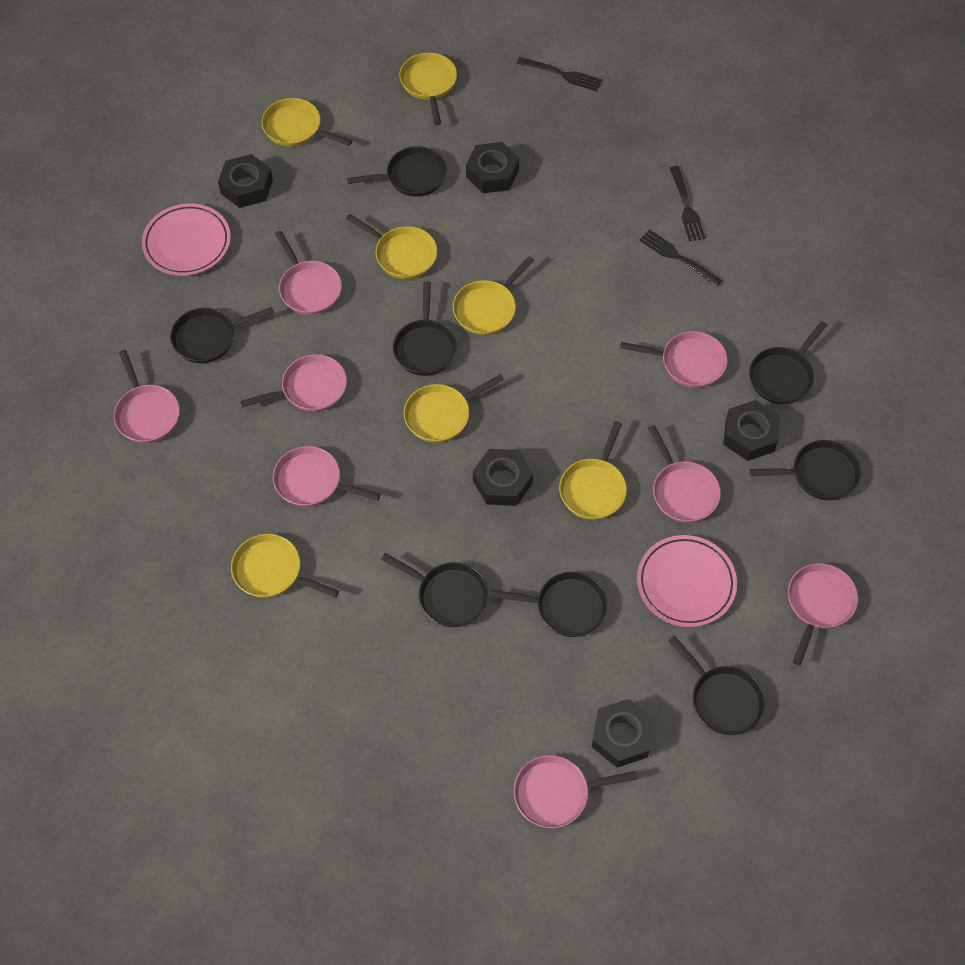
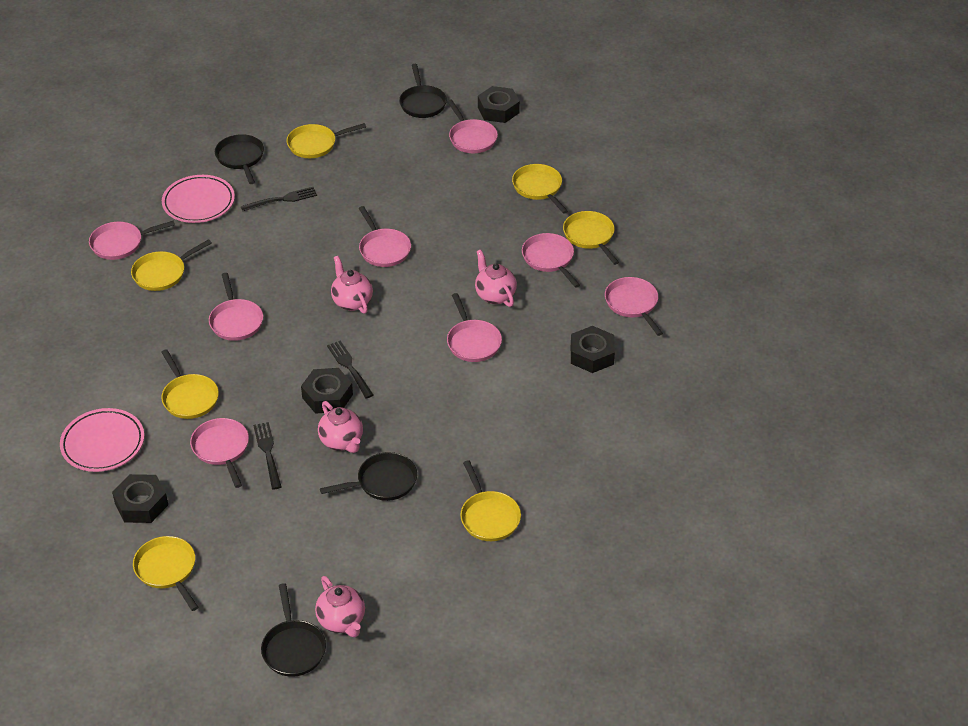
black nut: 5 -> 4
black pan: 8 -> 4
pink teapot: 0 -> 4

